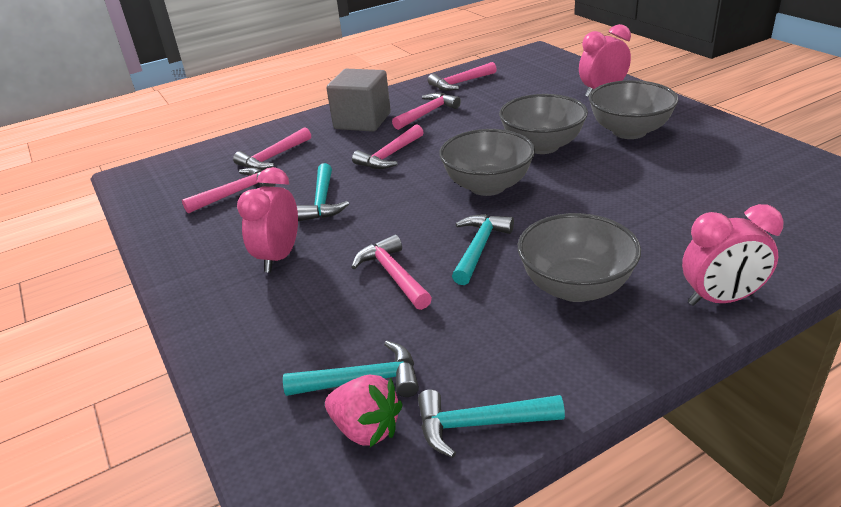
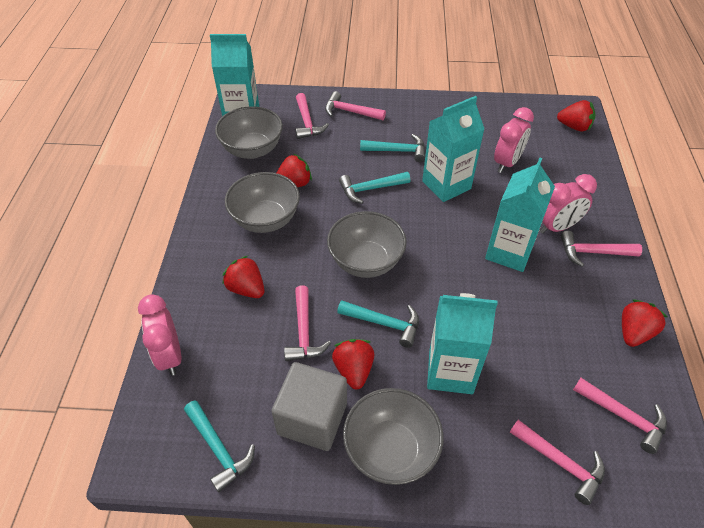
pink strawberry: 1 -> 0
red strawberry: 0 -> 5
turquoise carton: 0 -> 4

